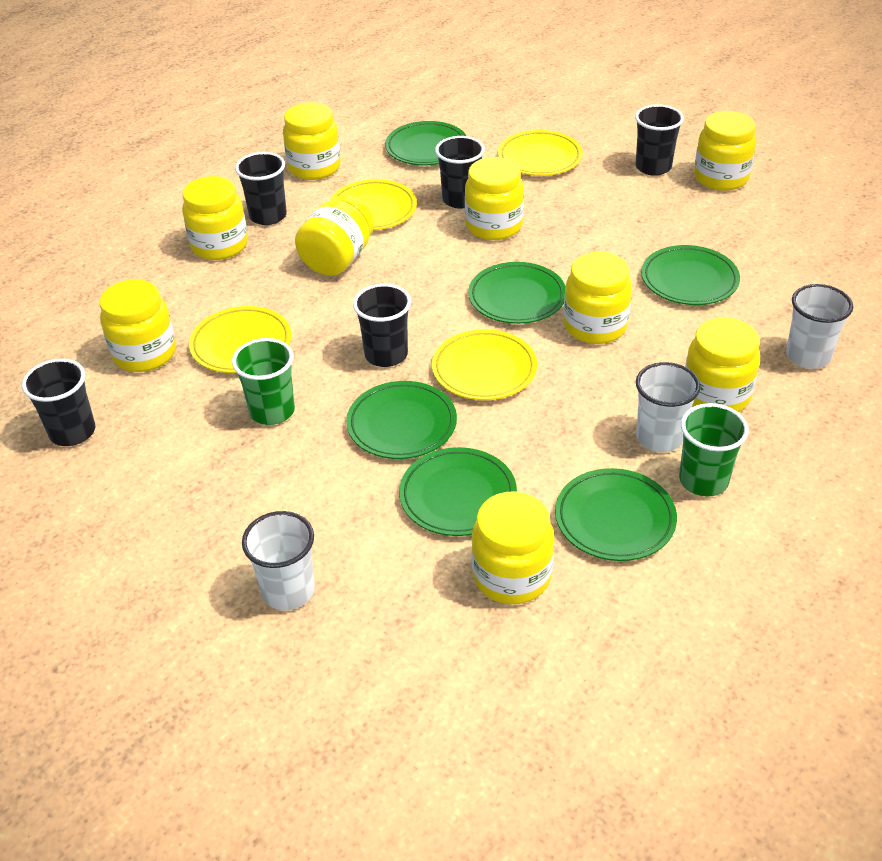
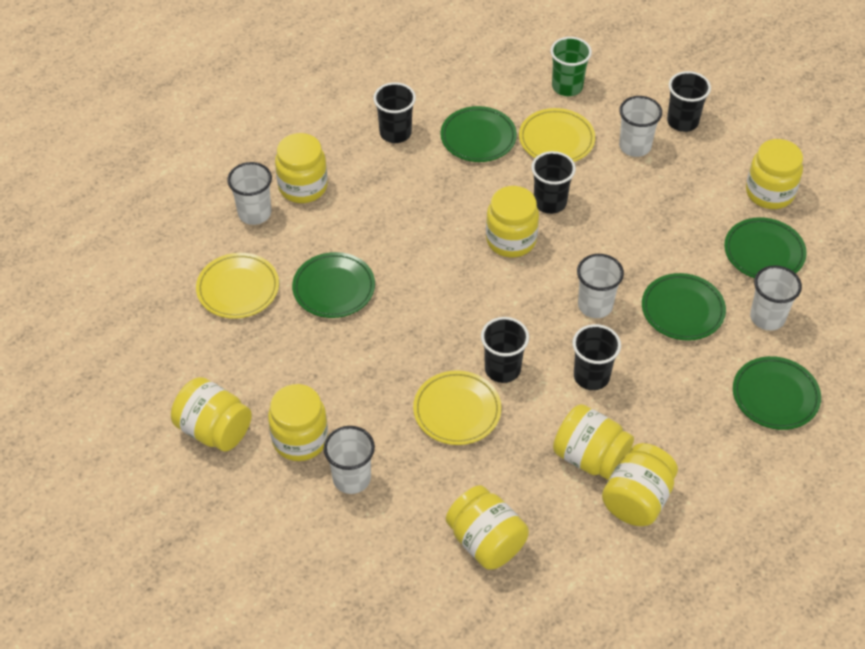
green cup: 2 -> 1
green plate: 6 -> 5
white cup: 3 -> 5
yellow jar: 9 -> 8
yellow plate: 4 -> 3

